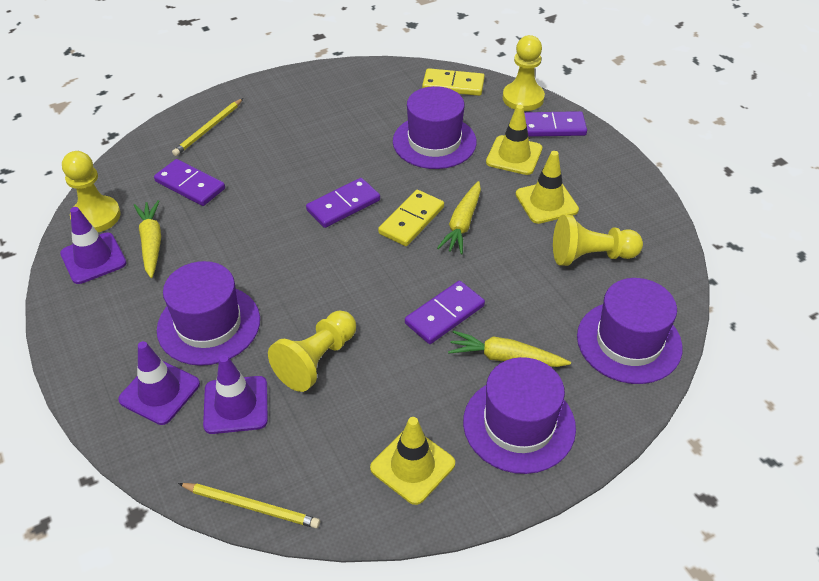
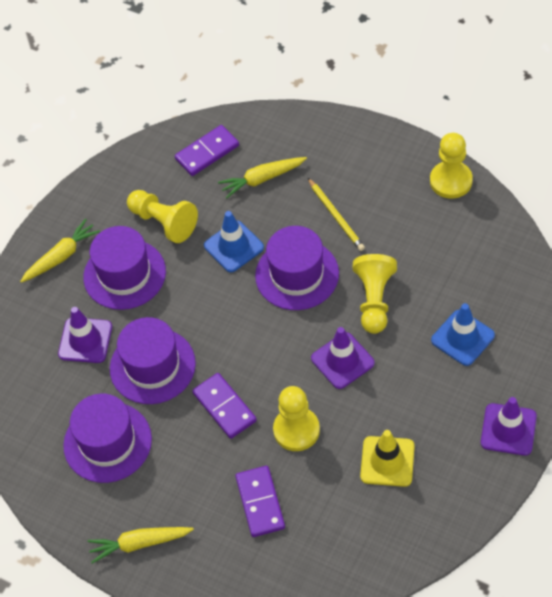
blue traffic cone: 0 -> 2
purple domino: 4 -> 3
yellow domino: 2 -> 0
yellow pencil: 2 -> 1
yellow traffic cone: 3 -> 1

